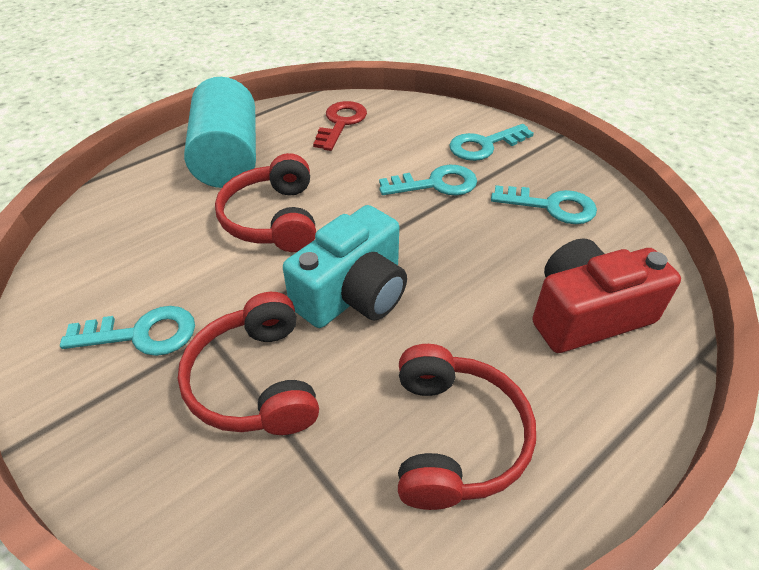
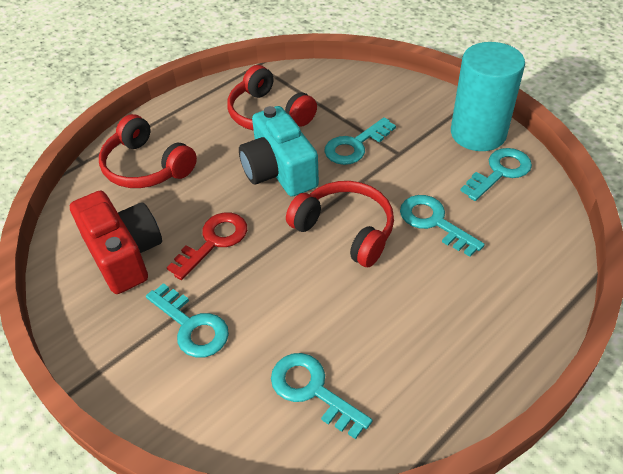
turquoise key: 4 -> 5

